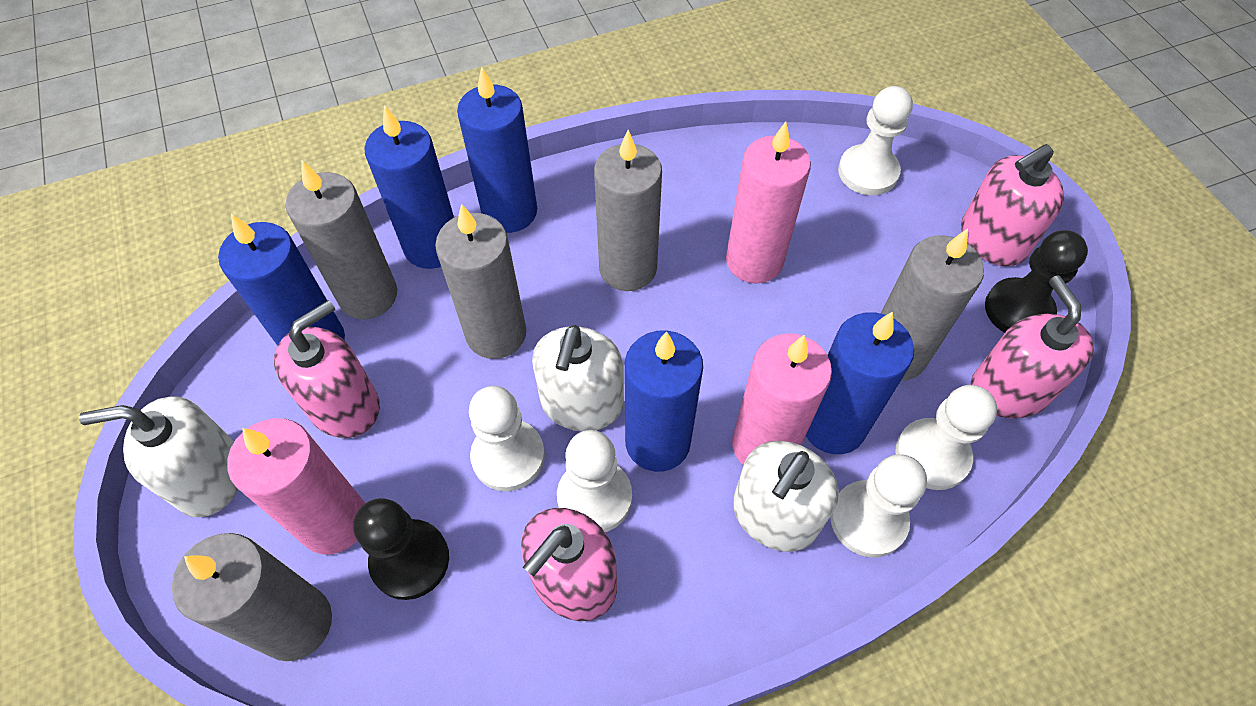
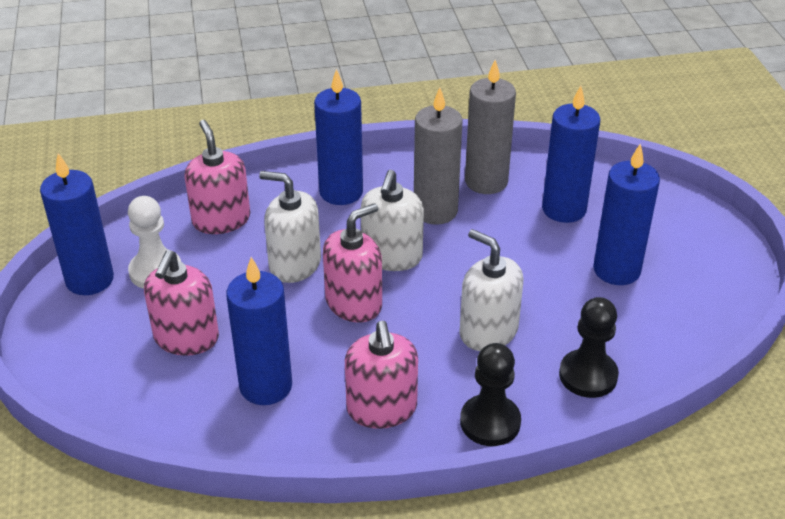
grey candle: 5 -> 2
pink candle: 3 -> 0
white pawn: 5 -> 1

